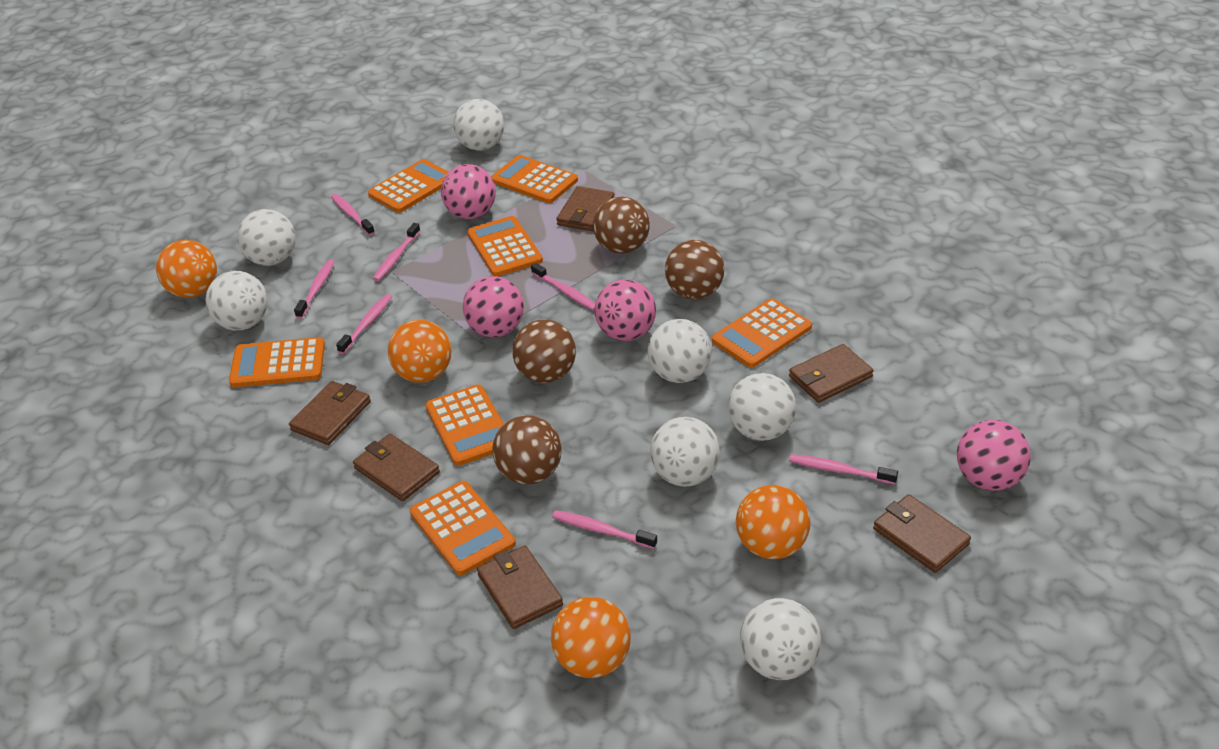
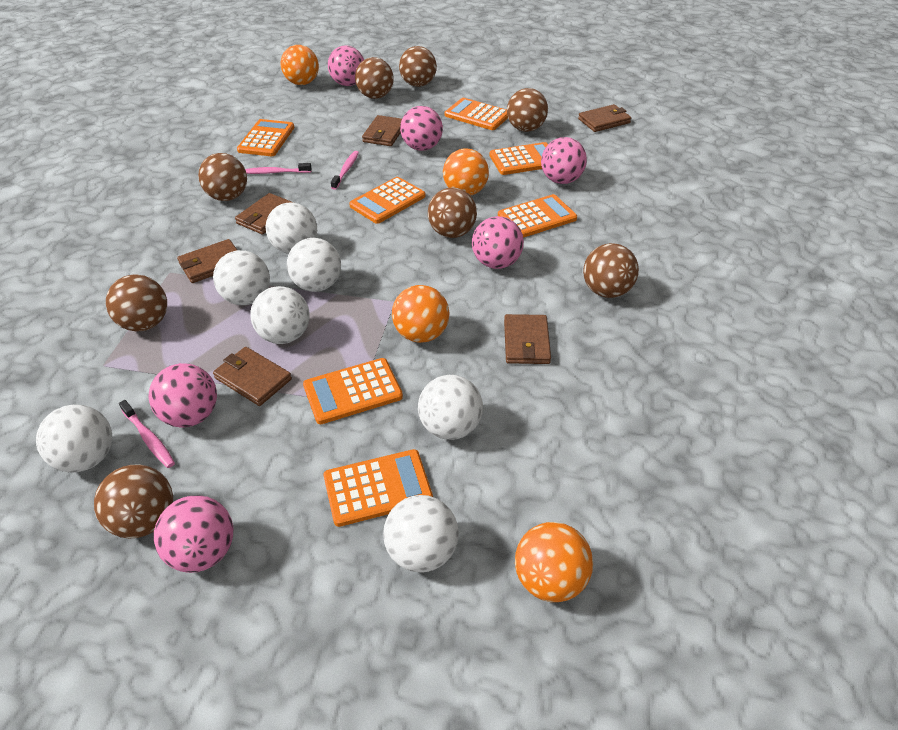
brown ball: 4 -> 8
pink ball: 4 -> 6
pink toothbrush: 7 -> 3

